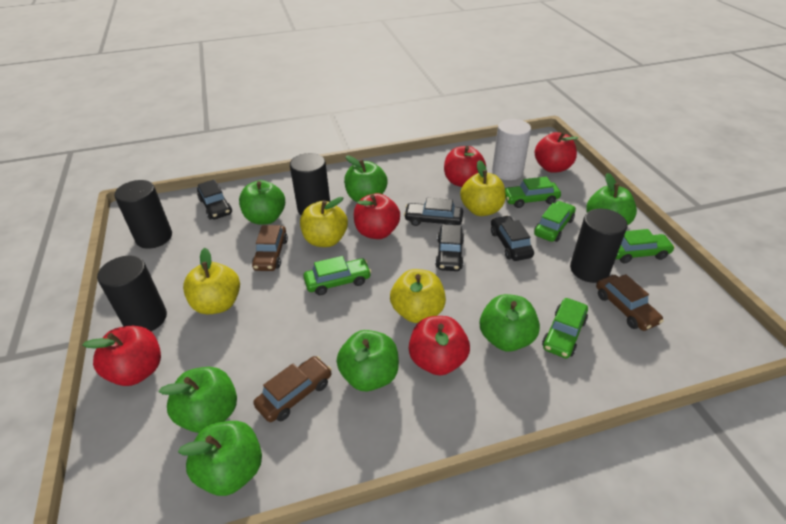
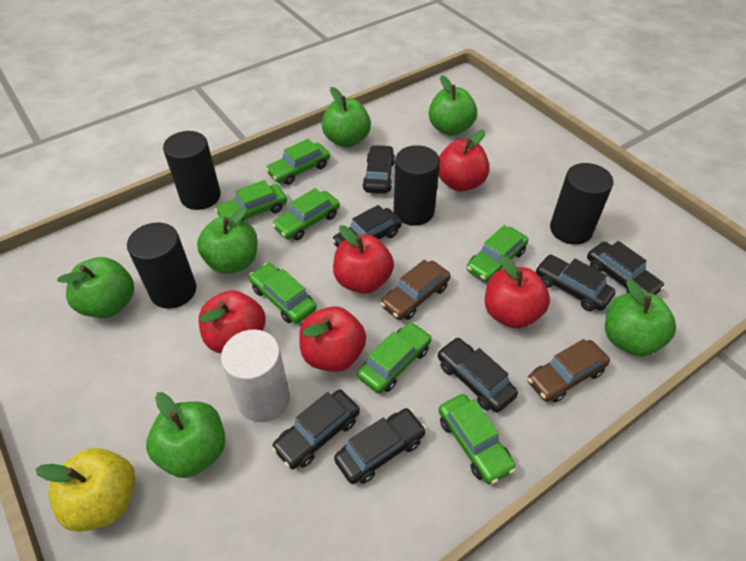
black car: 4 -> 7
brown car: 3 -> 2
green apple: 7 -> 6
green car: 5 -> 7
yellow apple: 4 -> 1

